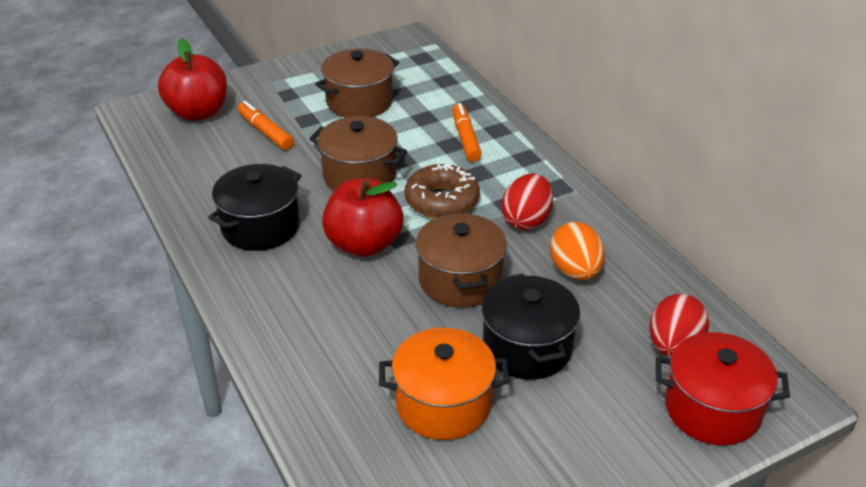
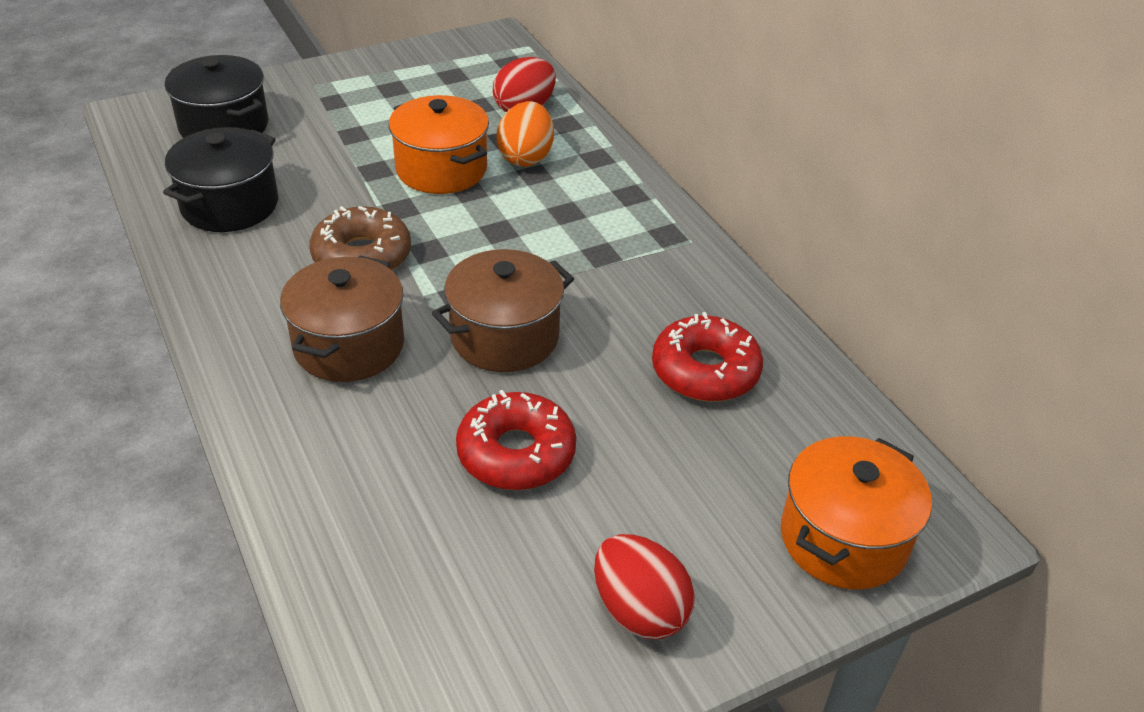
brown pot: 3 -> 2
orange marker: 2 -> 0
orange pot: 1 -> 2
red apple: 2 -> 0
red donut: 0 -> 2
red pot: 1 -> 0

